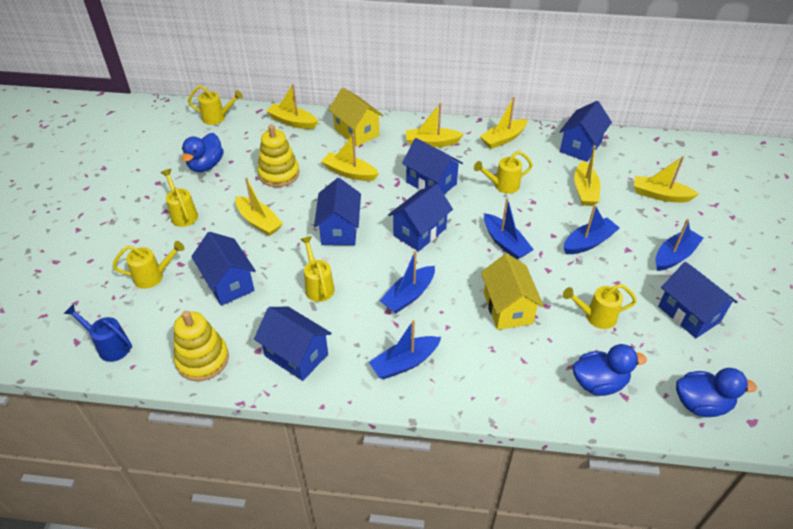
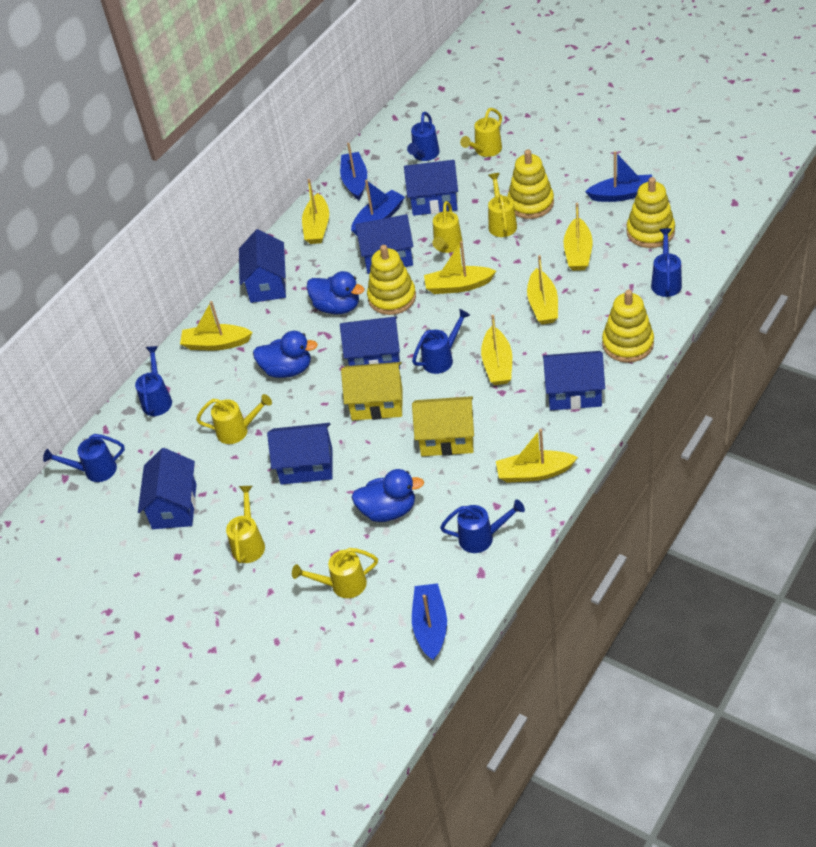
blue boat: 5 -> 4
blue watering can: 1 -> 6
yellow stacking toy: 2 -> 4

